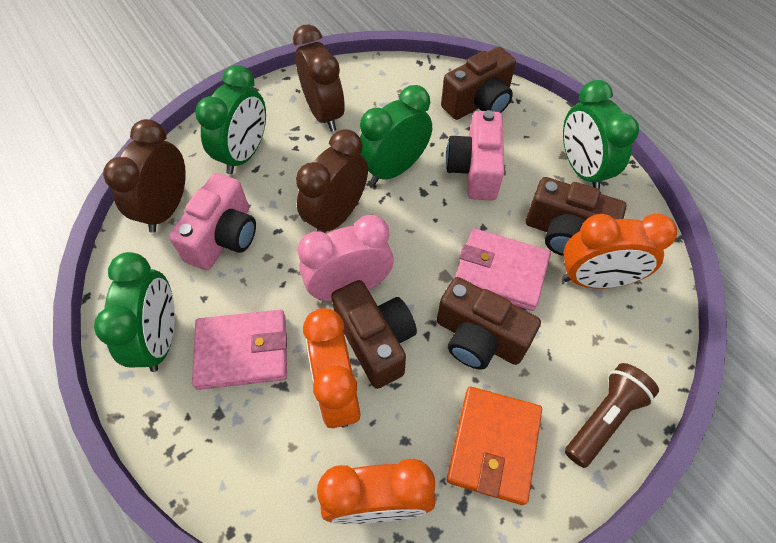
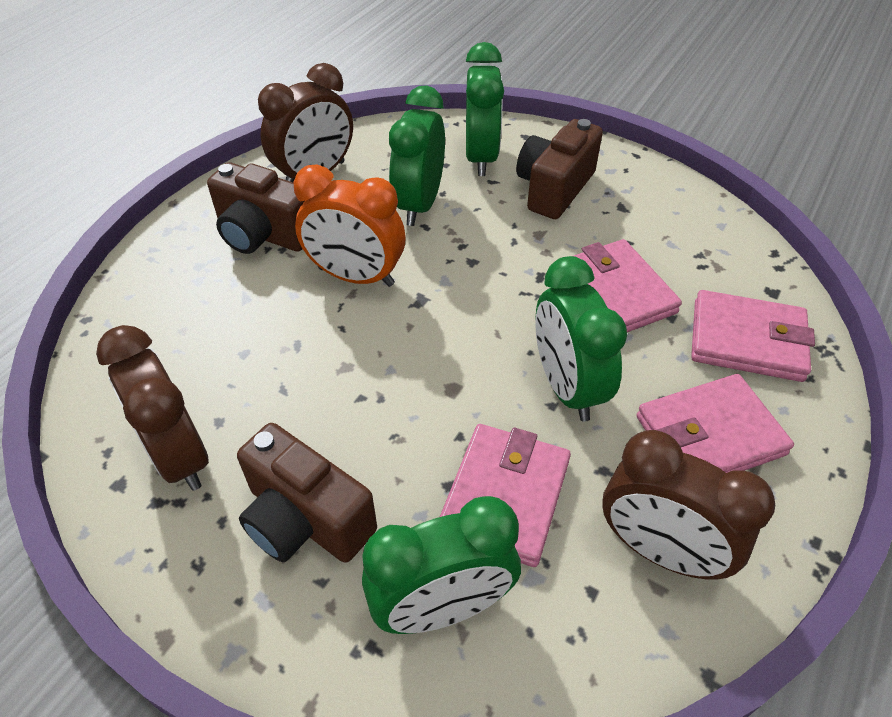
brown camera: 4 -> 3
brown flashlight: 1 -> 0
orange clock: 3 -> 1
orange wallet: 1 -> 0
pink camera: 2 -> 0
pink clock: 1 -> 0
pink wallet: 2 -> 4

